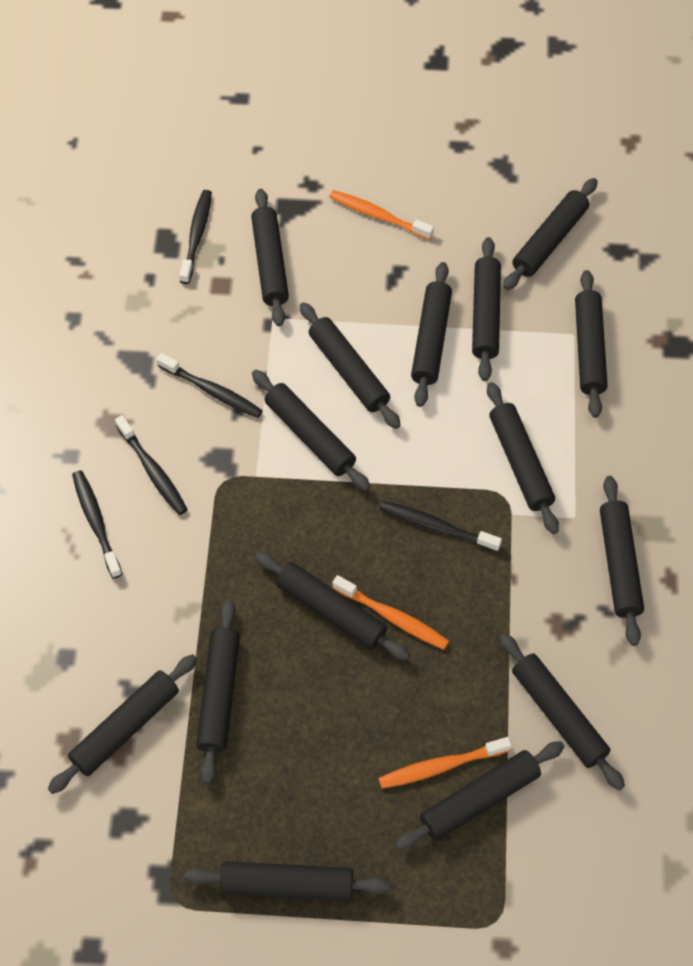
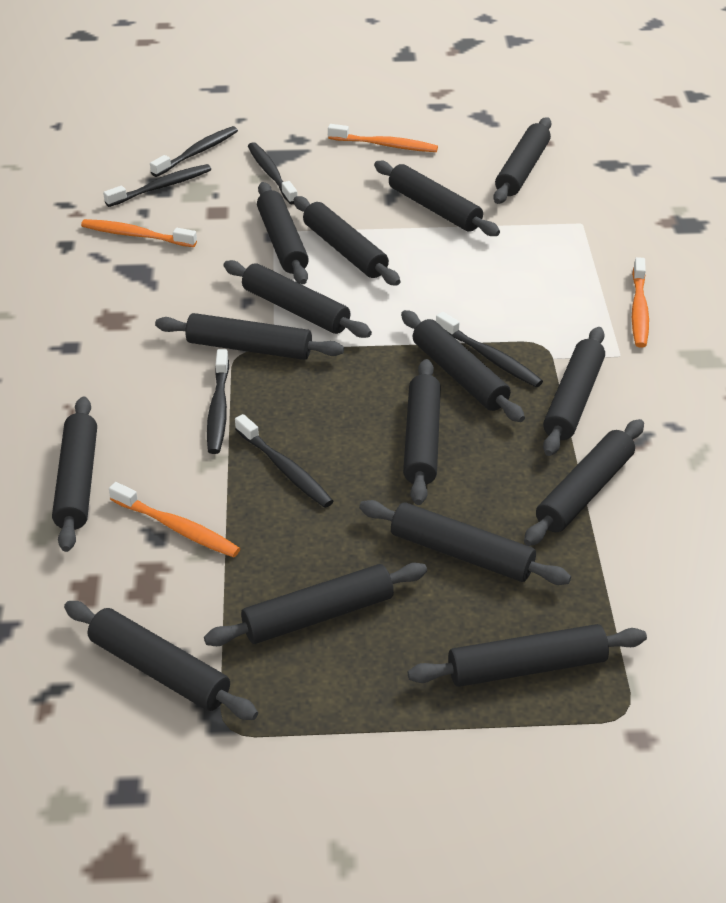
black toothbrush: 5 -> 6
orange toothbrush: 3 -> 4

